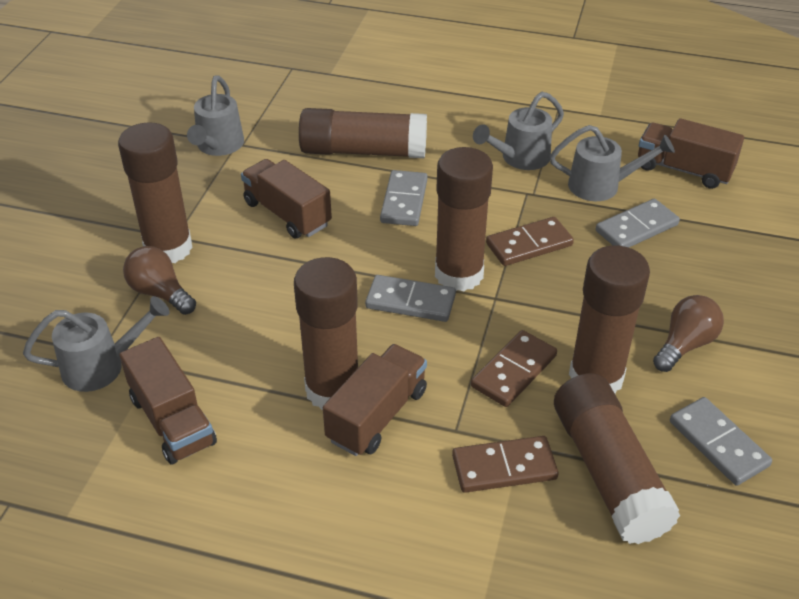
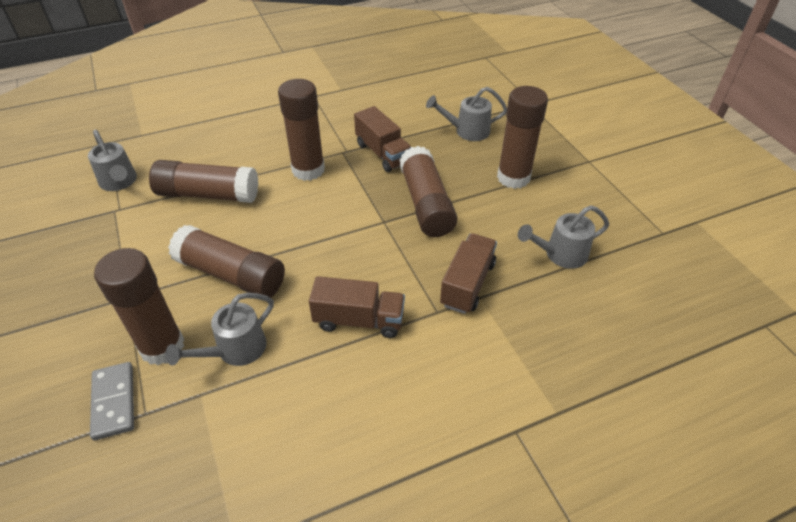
brown domino: 3 -> 0
brown light bulb: 2 -> 0
brown truck: 4 -> 3
grey domino: 4 -> 1

